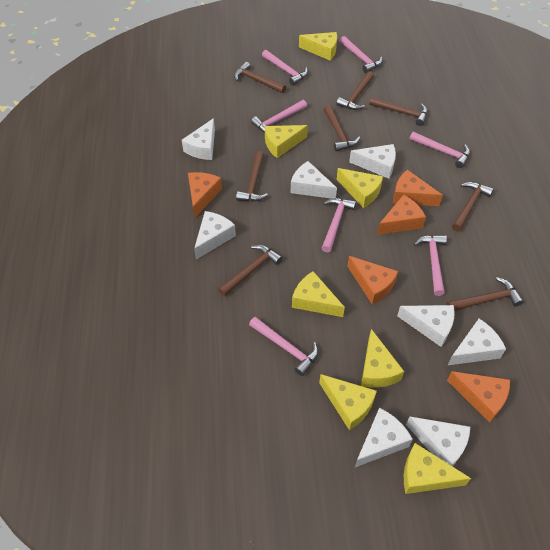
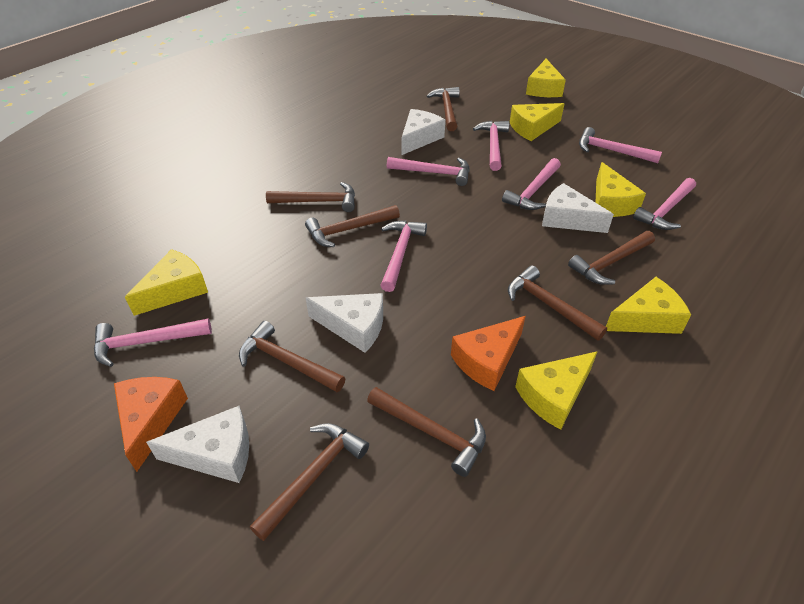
orange cheese: 5 -> 2
white cheese: 8 -> 4
yellow cheese: 7 -> 6

